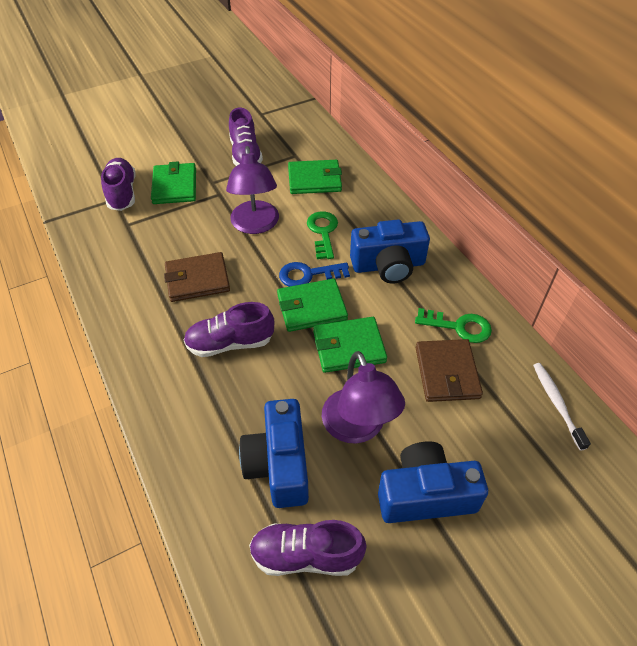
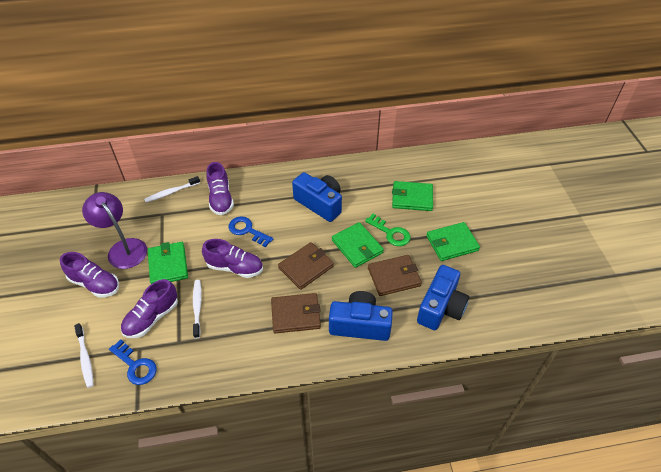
blue key: 1 -> 2
brown wallet: 2 -> 3
green key: 2 -> 1
purple lamp: 2 -> 1
white toothbrush: 1 -> 3

